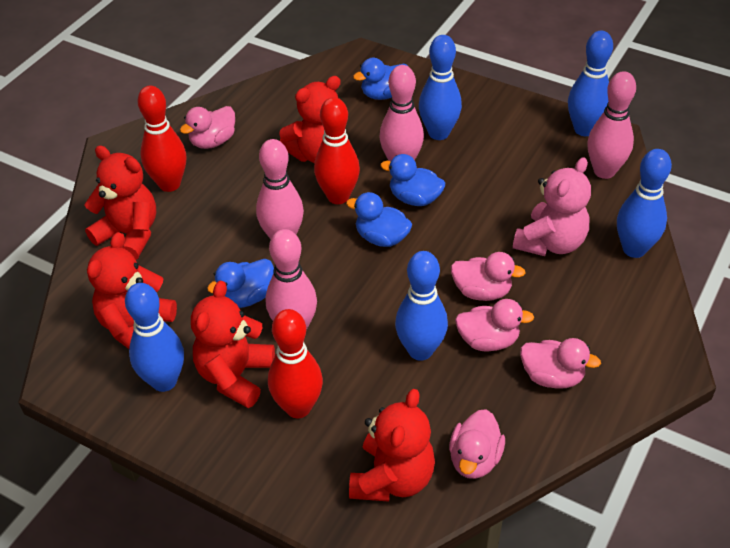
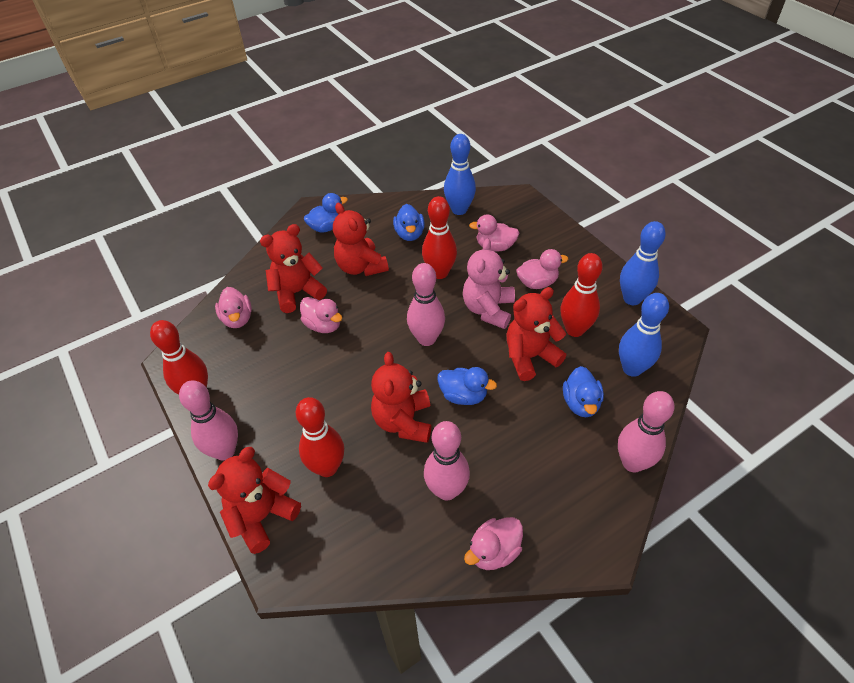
blue bowling pin: 5 -> 3
red bowling pin: 3 -> 4

